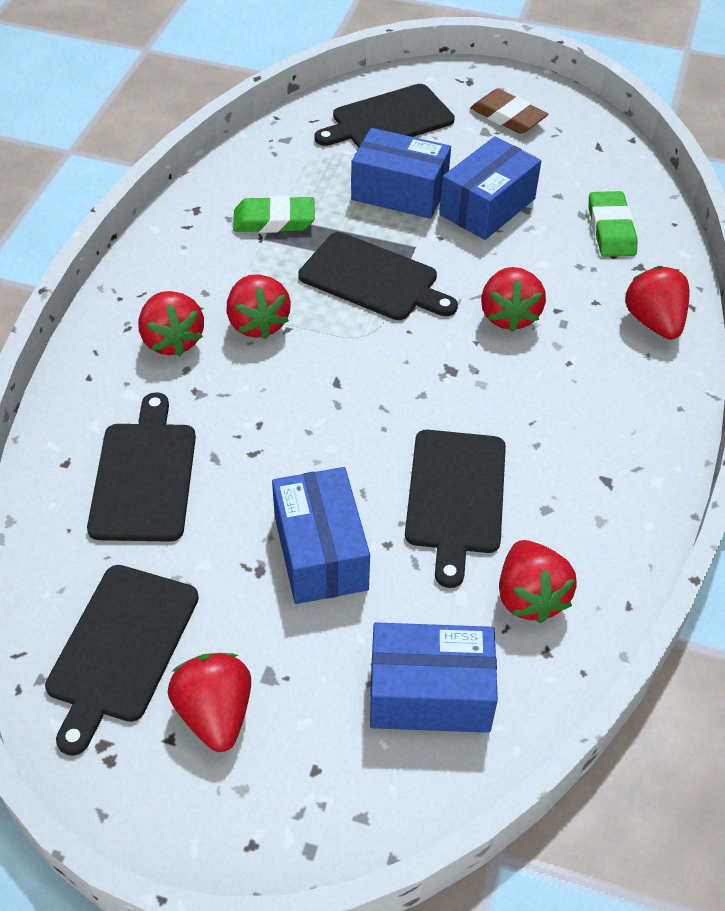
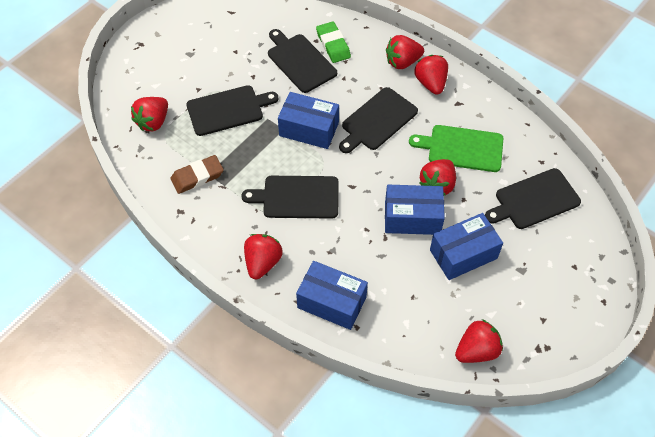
green cutting board: 0 -> 1
green eraser: 2 -> 1

